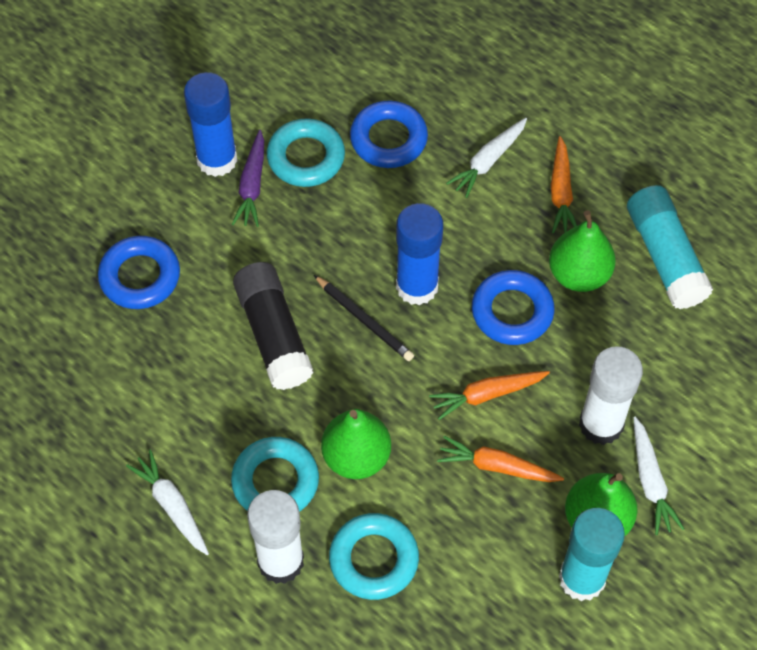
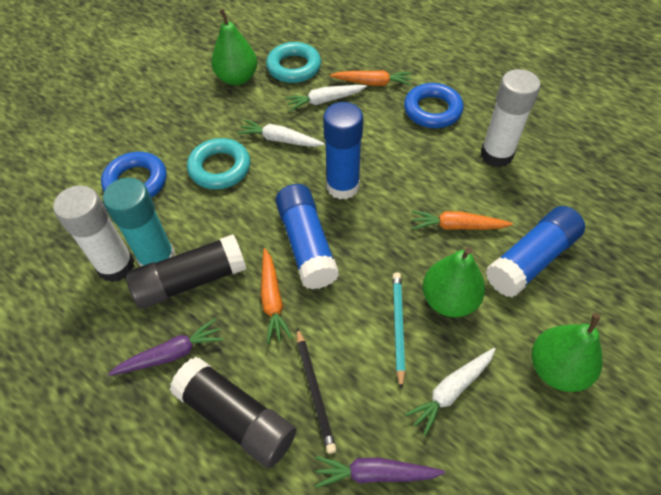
black glue stick: 1 -> 2
blue glue stick: 2 -> 3
blue ring: 3 -> 2
purple carrot: 1 -> 2
turquoise glue stick: 2 -> 1
turquoise pencil: 0 -> 1
turquoise ring: 3 -> 2

